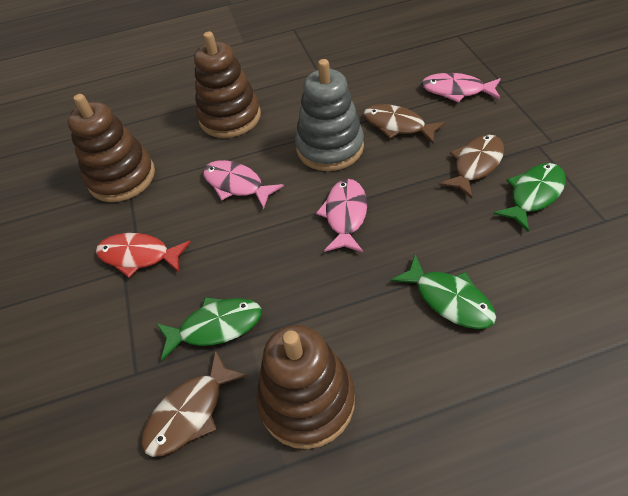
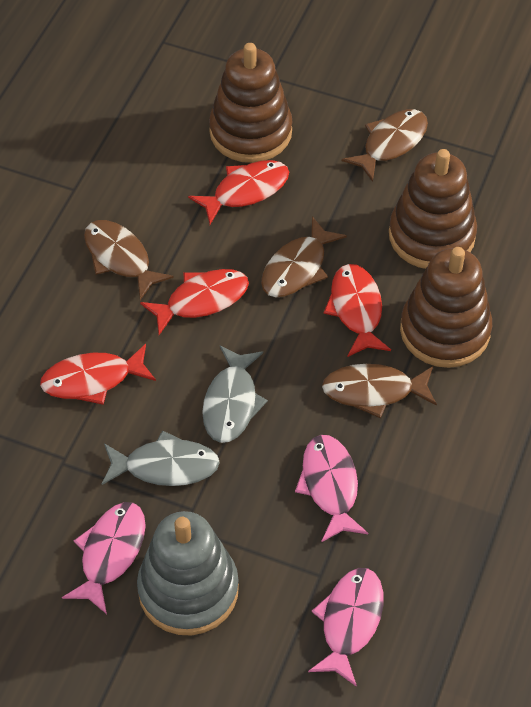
brown fish: 3 -> 4
green fish: 3 -> 0
grey fish: 0 -> 2
red fish: 1 -> 4

